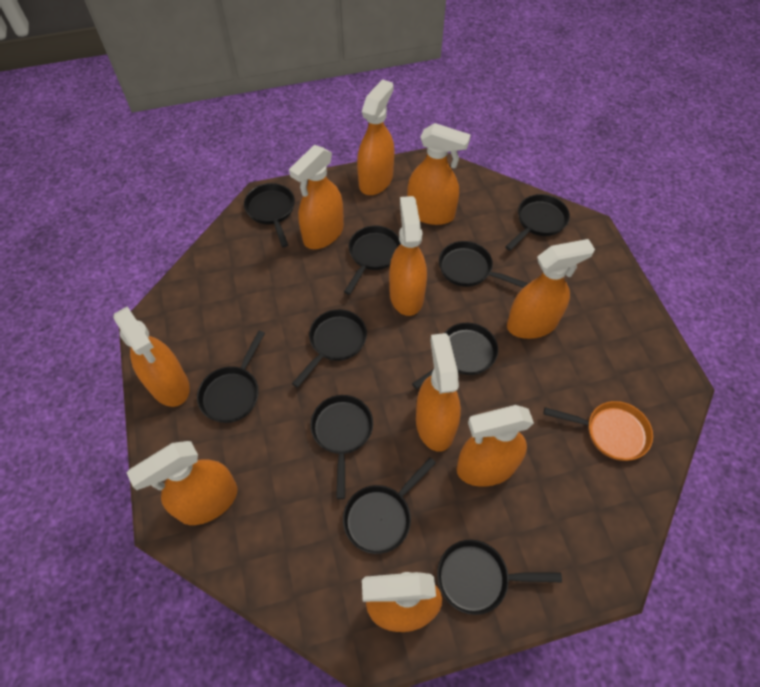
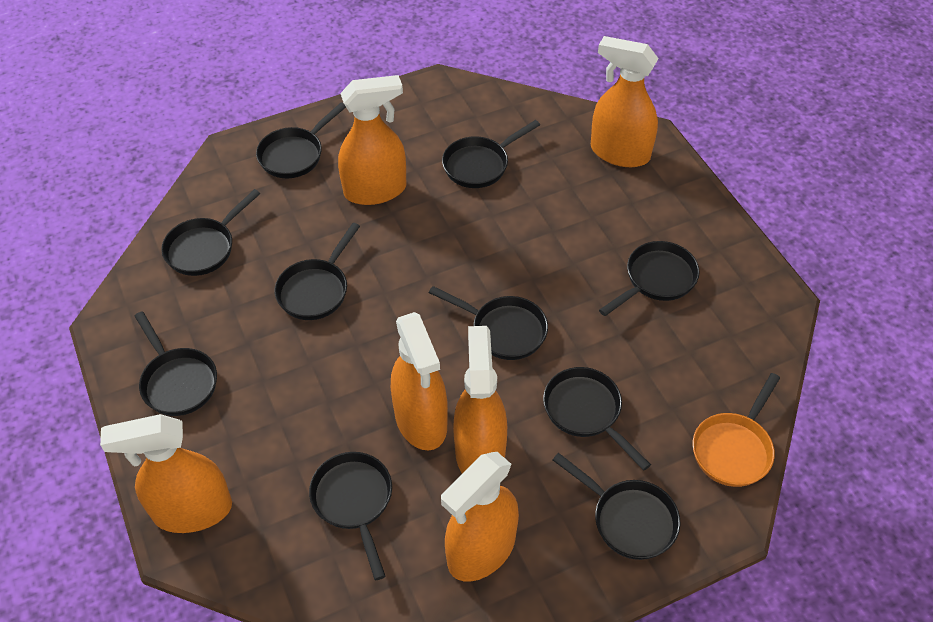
orange spray bottle: 10 -> 6

